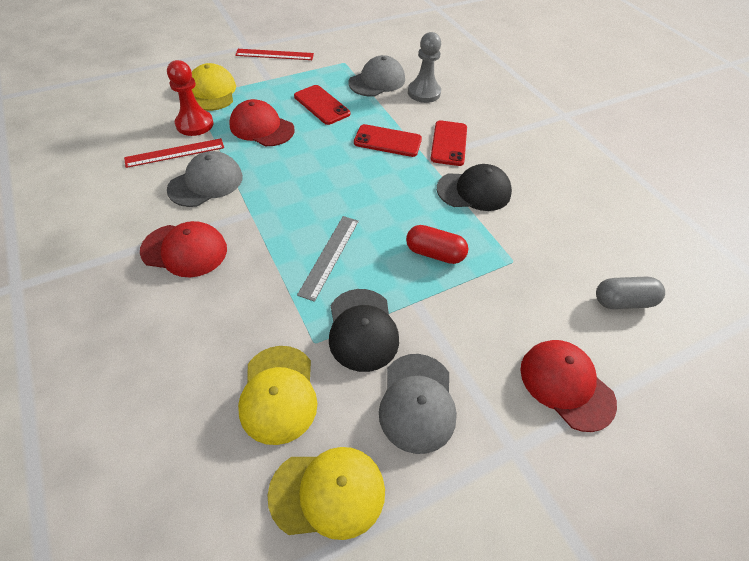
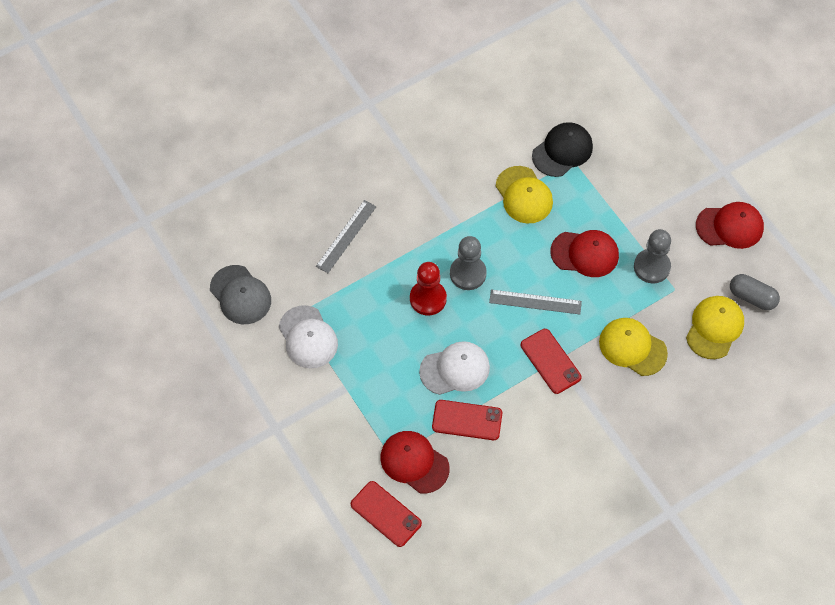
black cap: 2 -> 1
grey cap: 3 -> 1
grey pawn: 1 -> 2
grey ruler: 1 -> 2
red capsule: 1 -> 0
red ruler: 2 -> 0
white cap: 0 -> 2

